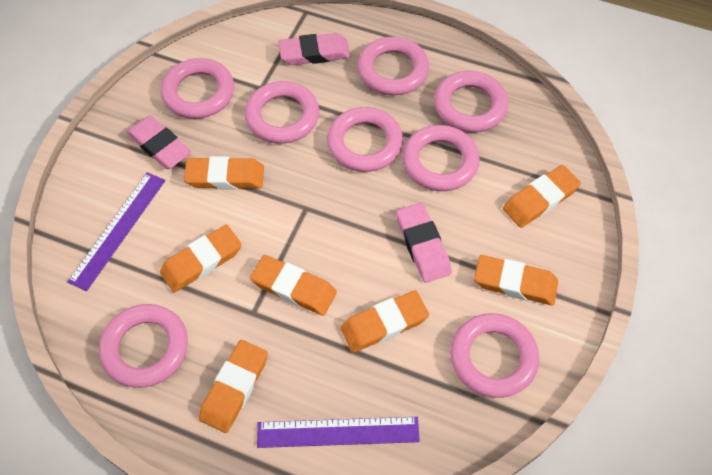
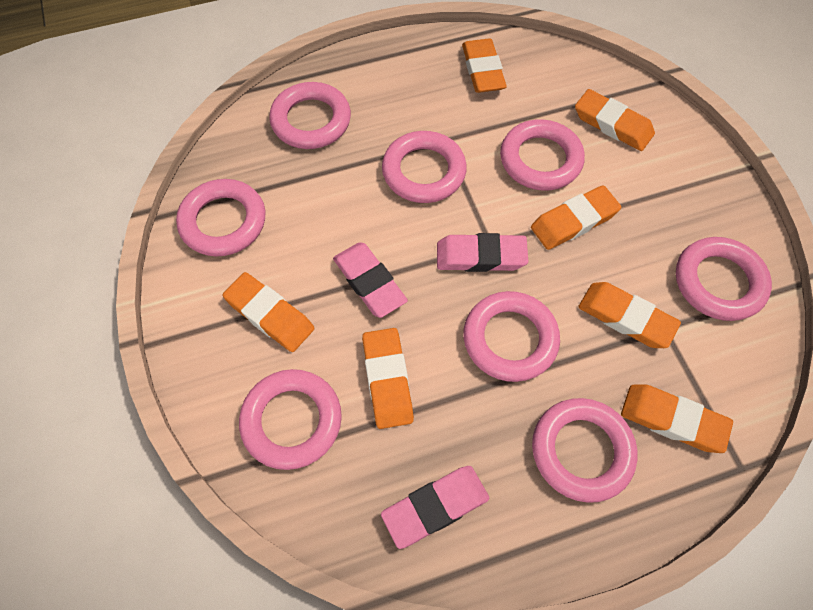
purple ruler: 2 -> 0

